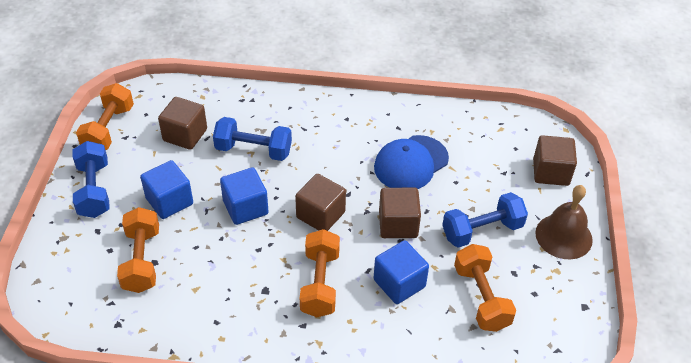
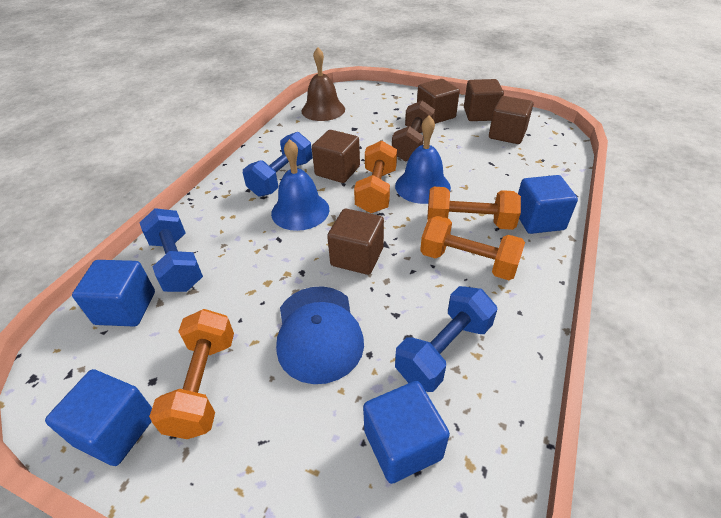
blue bell: 0 -> 2
blue cube: 3 -> 4
brown cube: 4 -> 5
brown dumbbell: 0 -> 1

